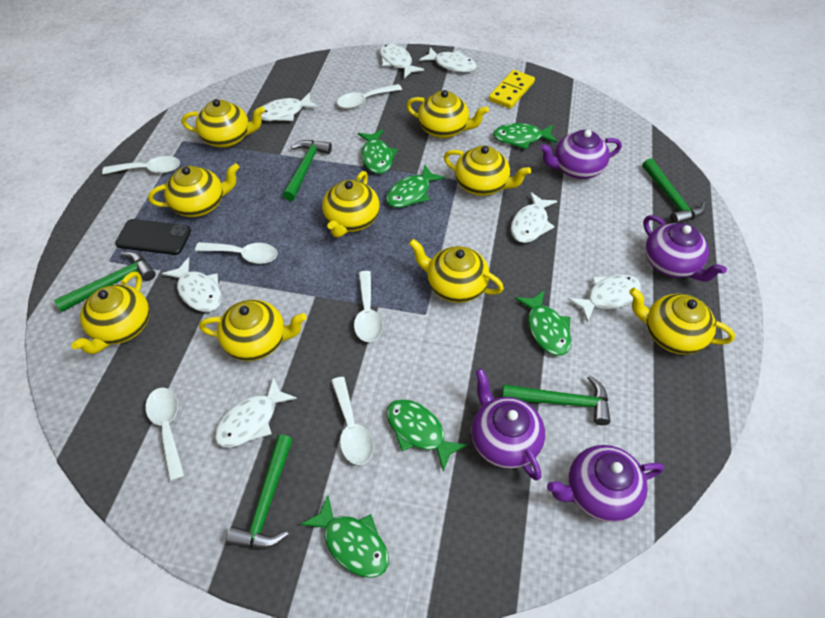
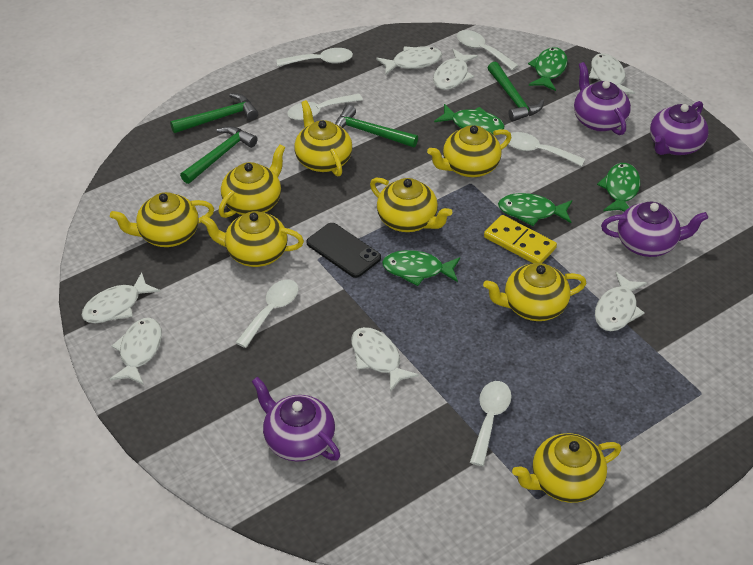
green fish: 6 -> 5
green hammer: 5 -> 4
yellow teapot: 9 -> 8

